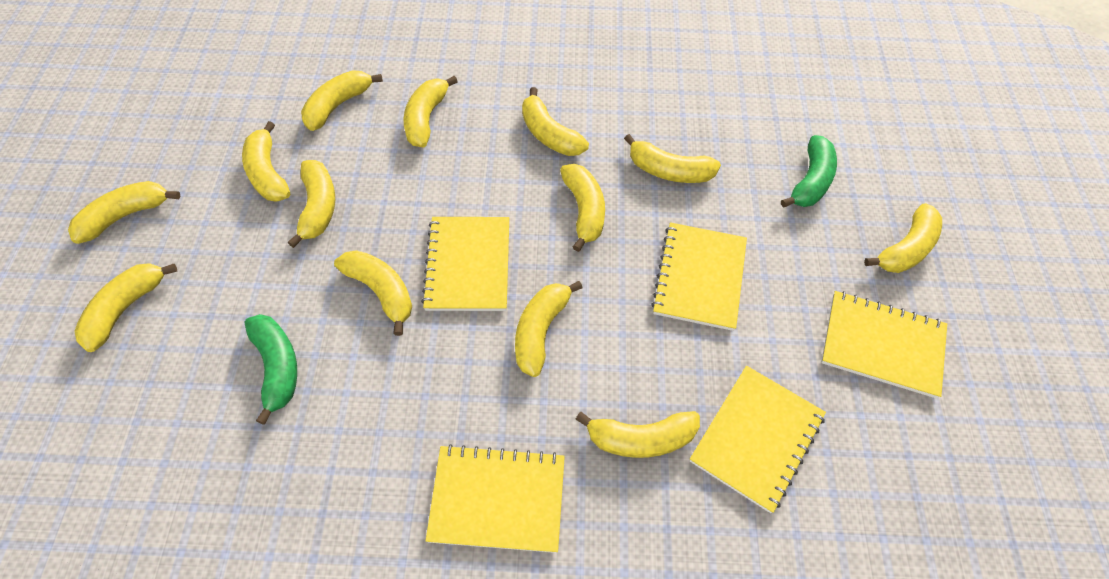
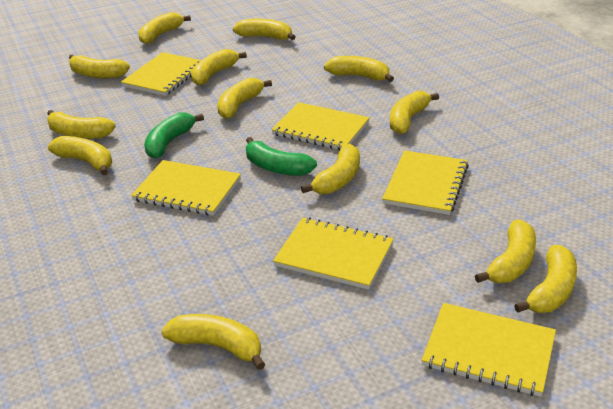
yellow notebook: 5 -> 6

